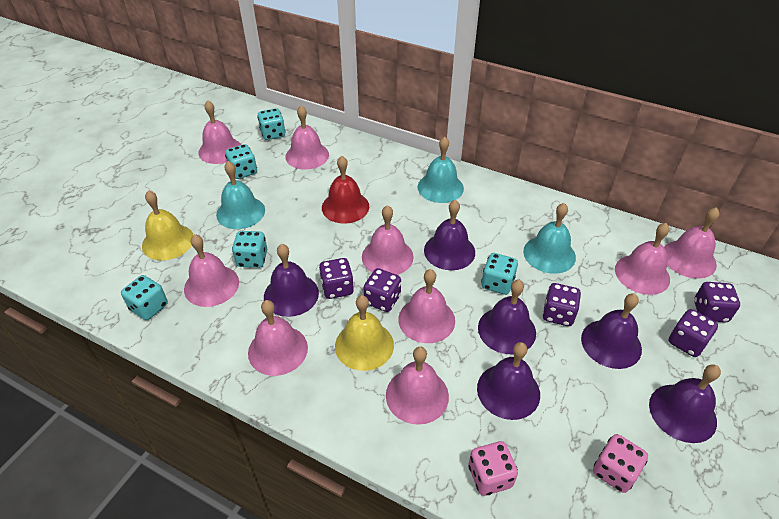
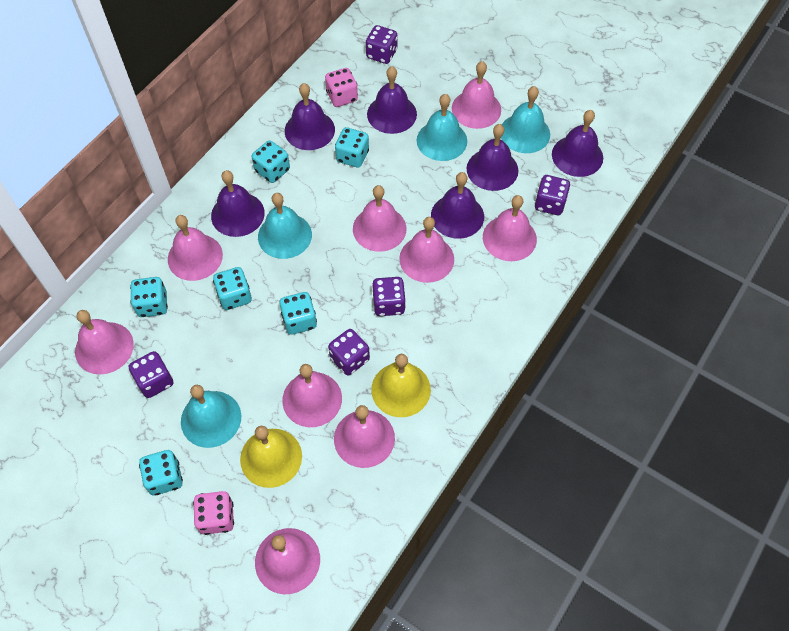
red bell: 1 -> 0
turquoise bell: 3 -> 4
turquoise dice: 5 -> 6

